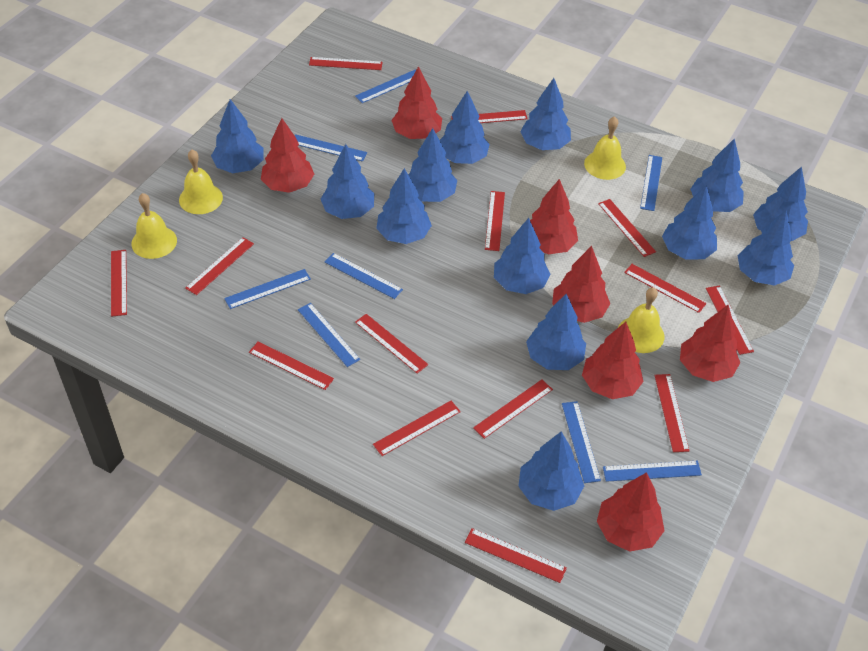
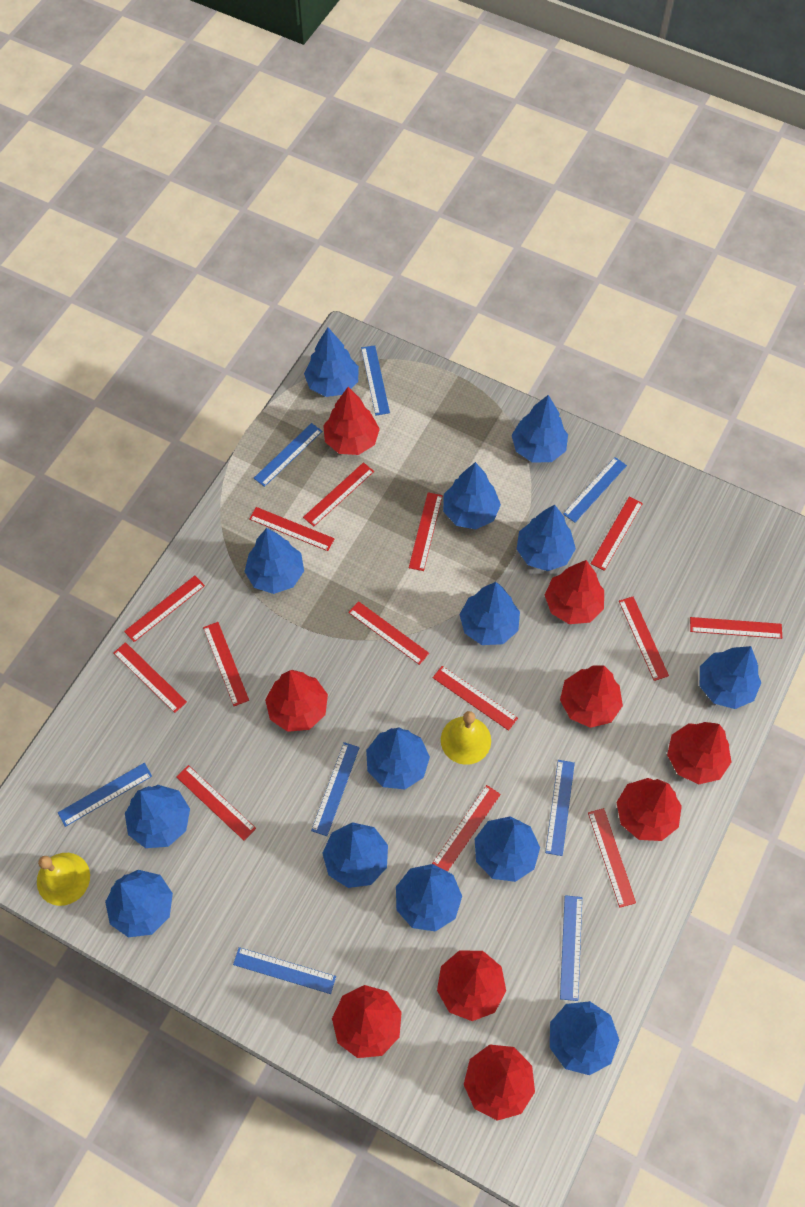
blue tree: 13 -> 14
red tree: 7 -> 9
yellow bell: 4 -> 2

